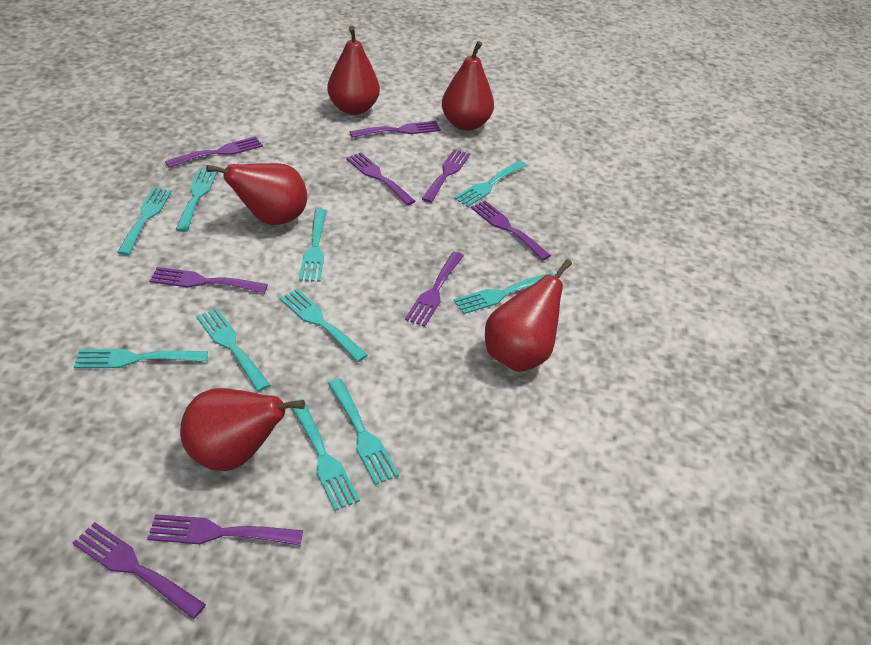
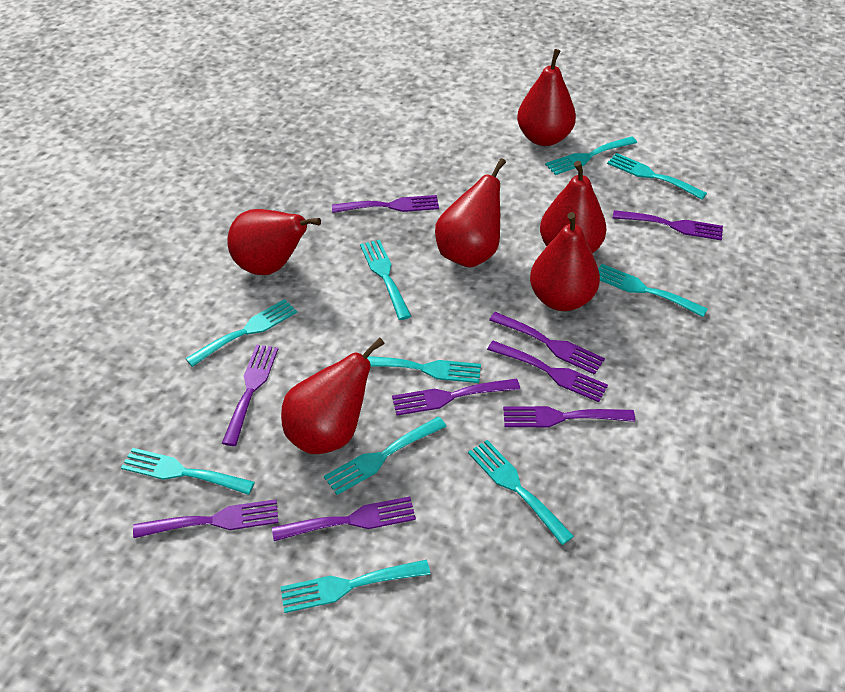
red pear: 5 -> 6

